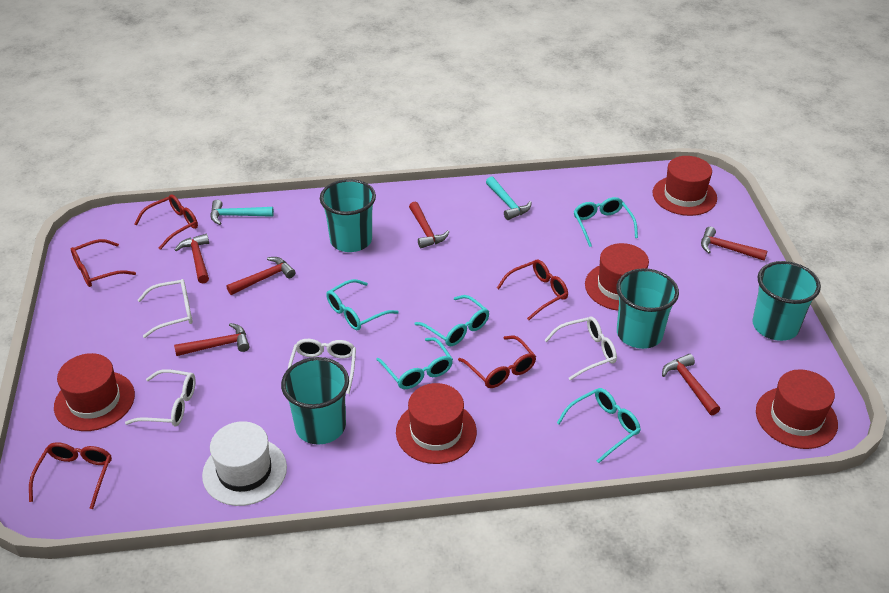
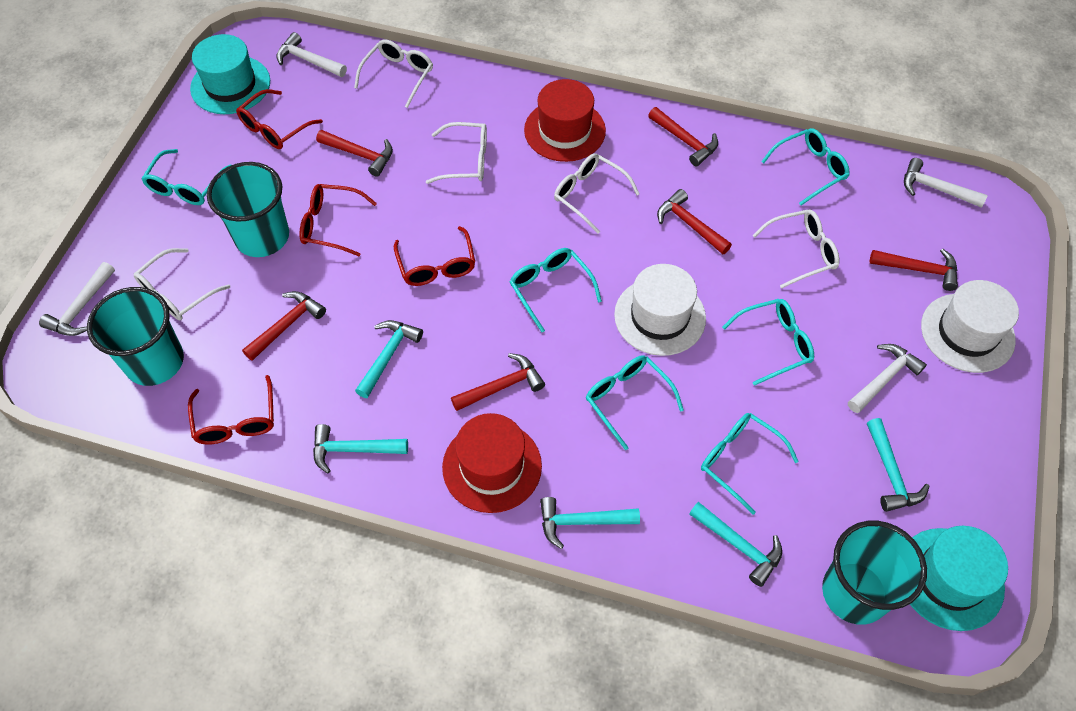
red glasses: 5 -> 4
red hat: 5 -> 2
turquoise cup: 4 -> 3
turquoise glasses: 5 -> 6
turquoise hammer: 2 -> 5
turquoise hat: 0 -> 2
white glasses: 4 -> 5
white hammer: 0 -> 4
white hat: 1 -> 2

